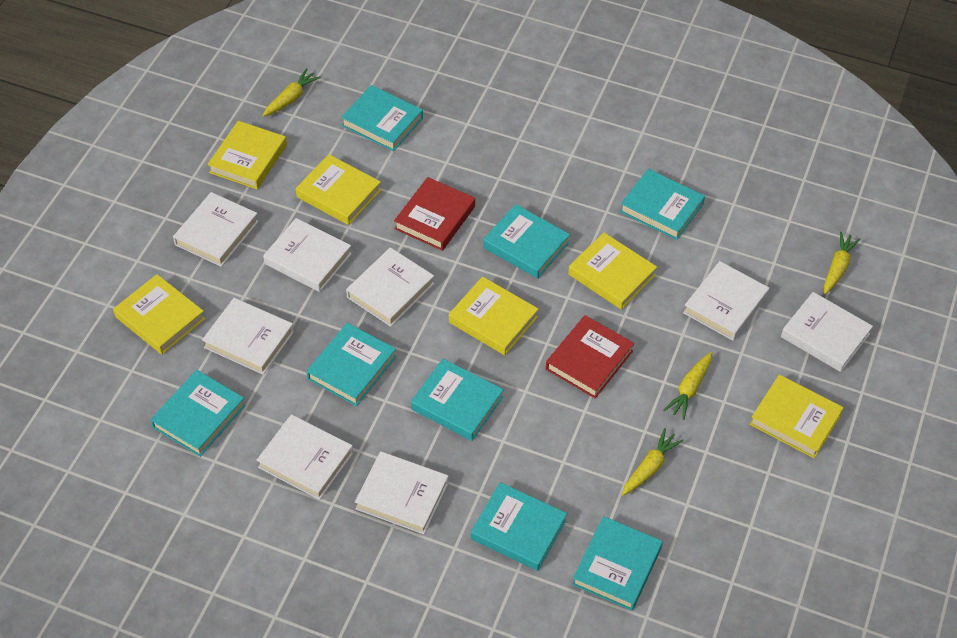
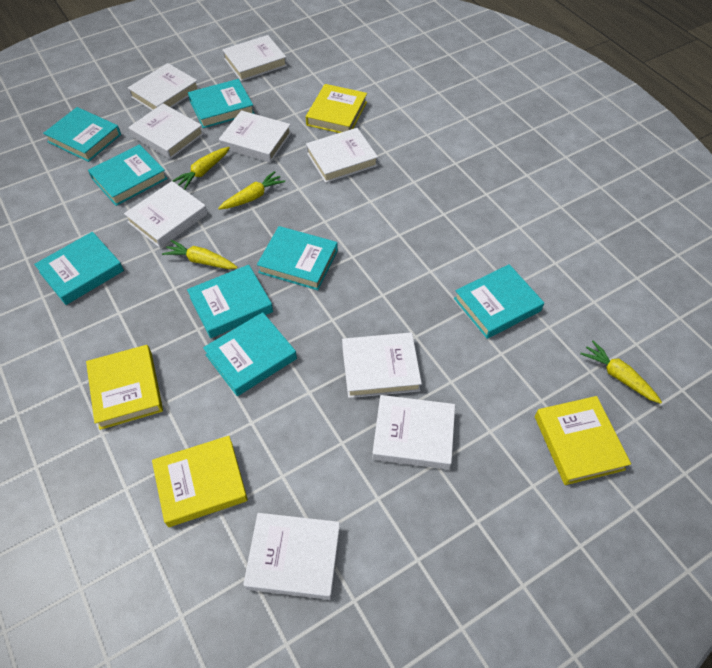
red book: 2 -> 0
white book: 8 -> 9
yellow book: 6 -> 4

